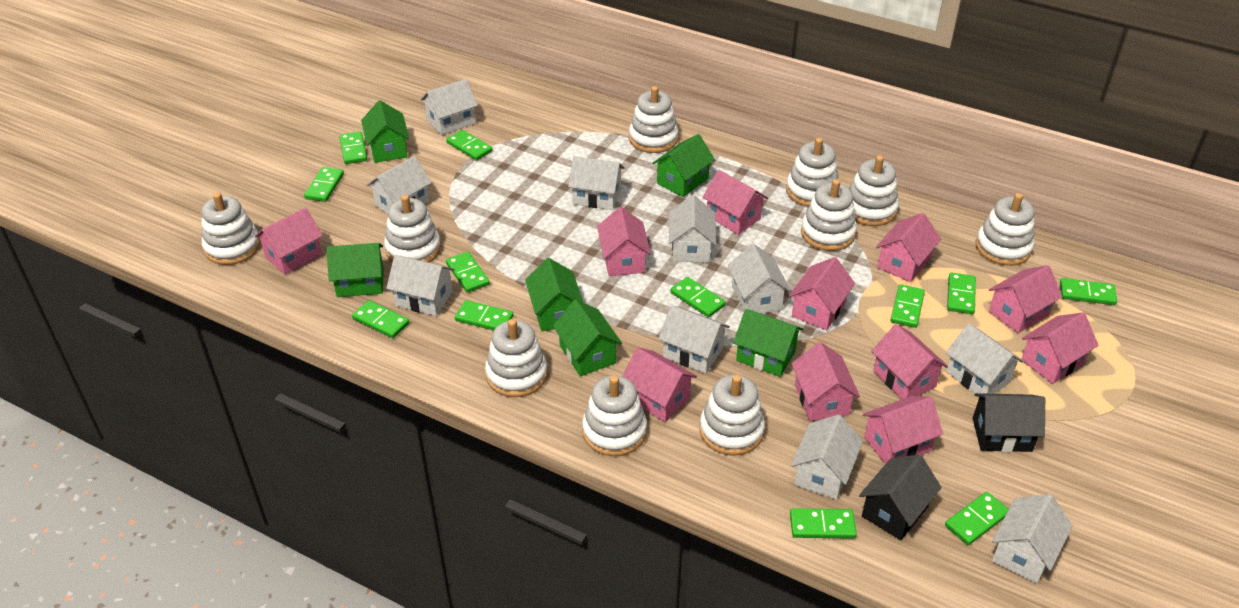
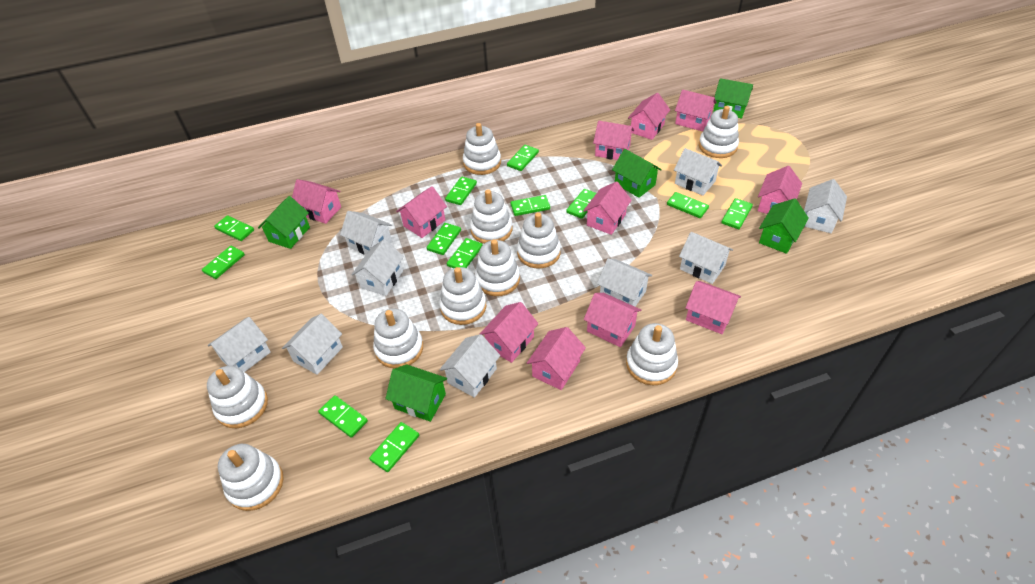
black house: 2 -> 0
green house: 6 -> 5
white house: 10 -> 9

